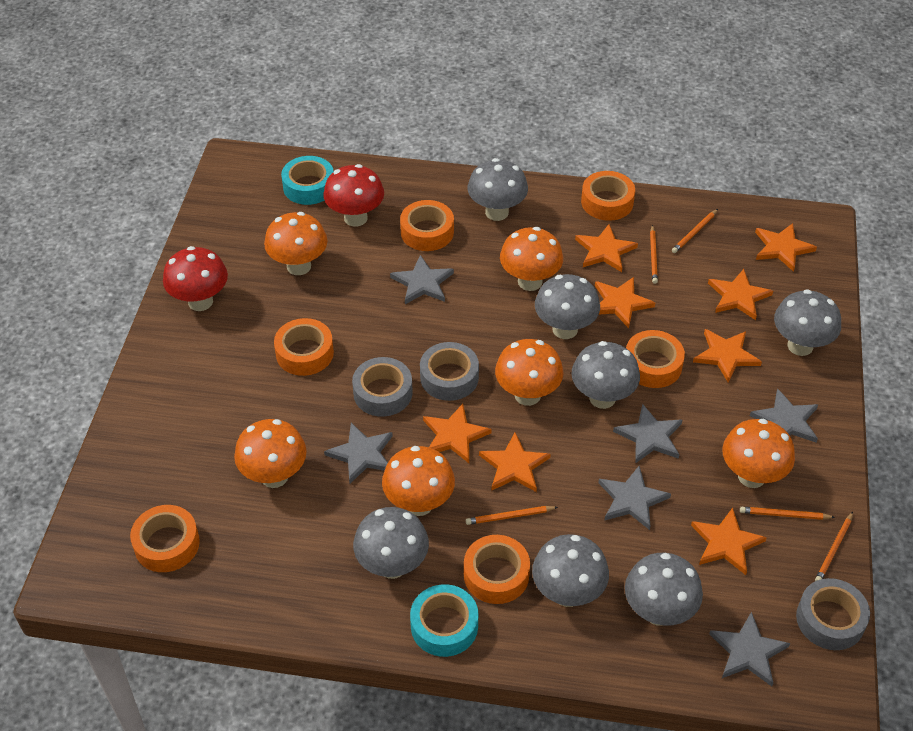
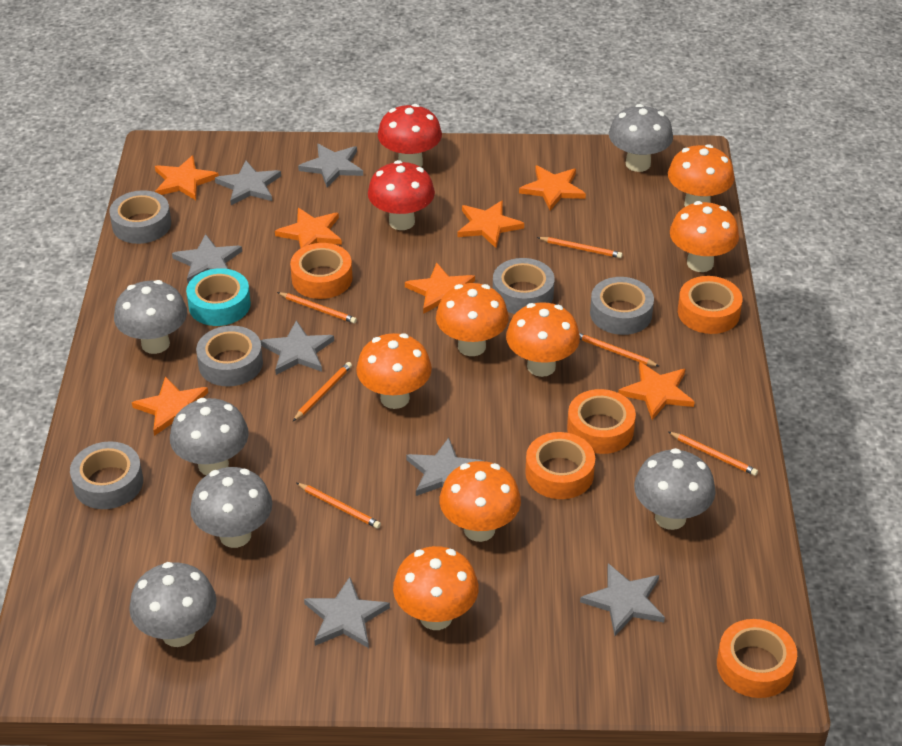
grey mushroom: 7 -> 6
grey star: 6 -> 7
grey tape: 3 -> 5
orange mushroom: 6 -> 7
orange pencil: 5 -> 6
orange star: 8 -> 7
orange tape: 6 -> 5
turquoise tape: 2 -> 1

